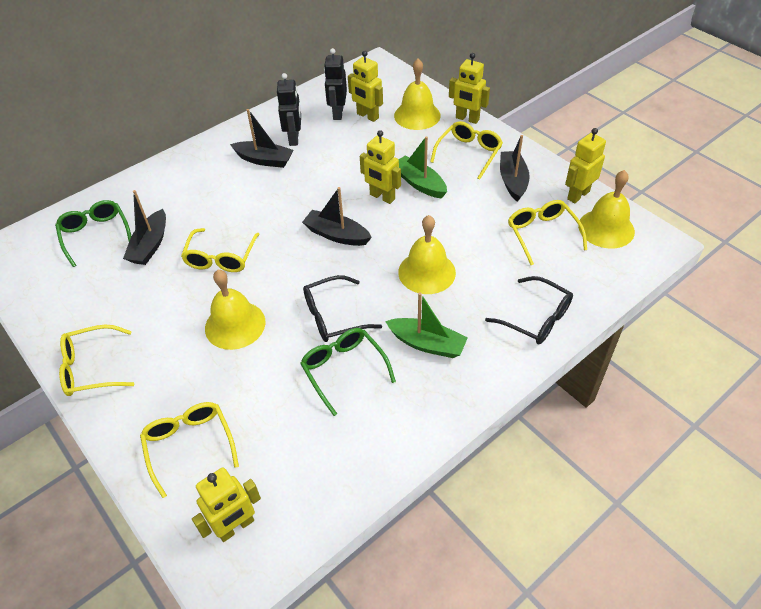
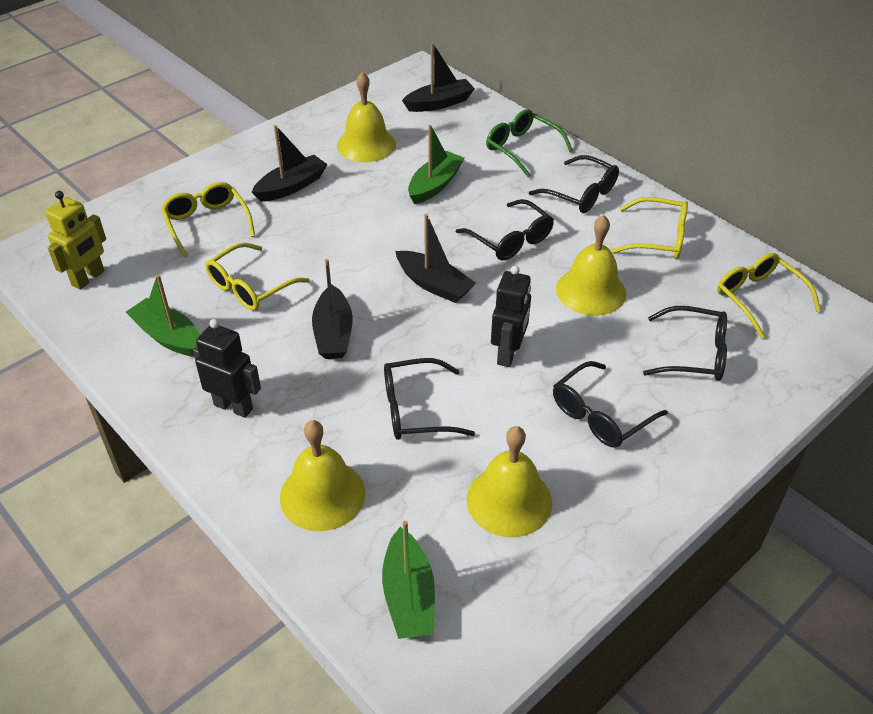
black glasses: 2 -> 5
green boat: 2 -> 3
green glasses: 2 -> 1
yellow glasses: 5 -> 4
yellow robot: 5 -> 1

